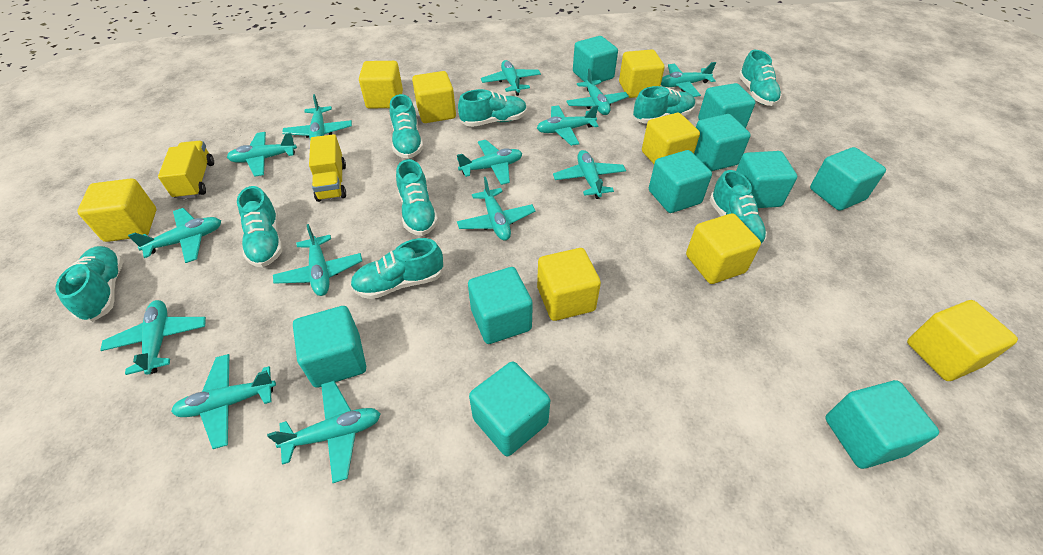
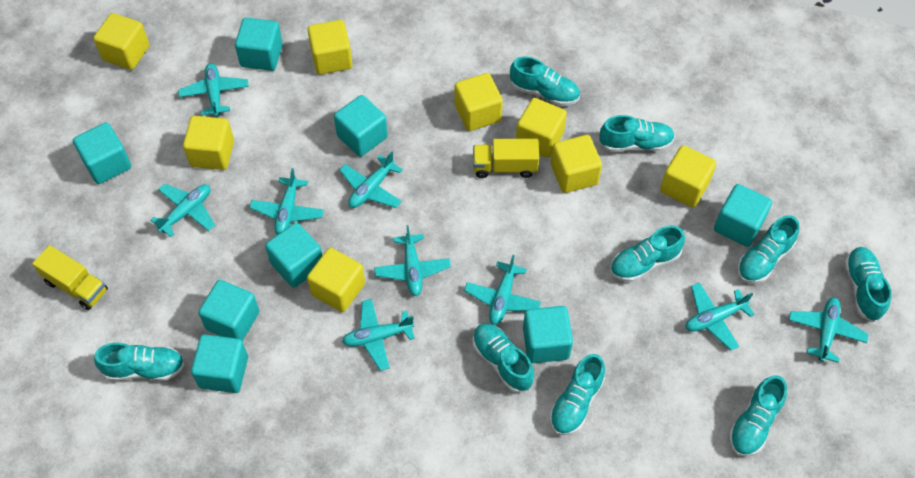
turquoise cube: 10 -> 8
turquoise plane: 14 -> 9

